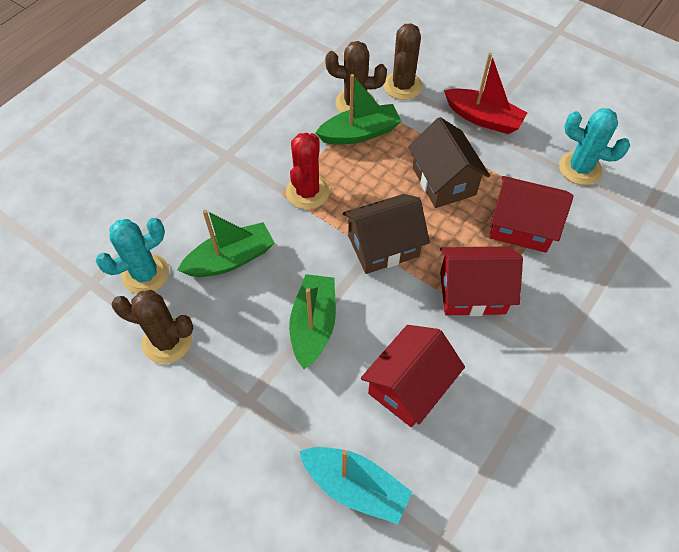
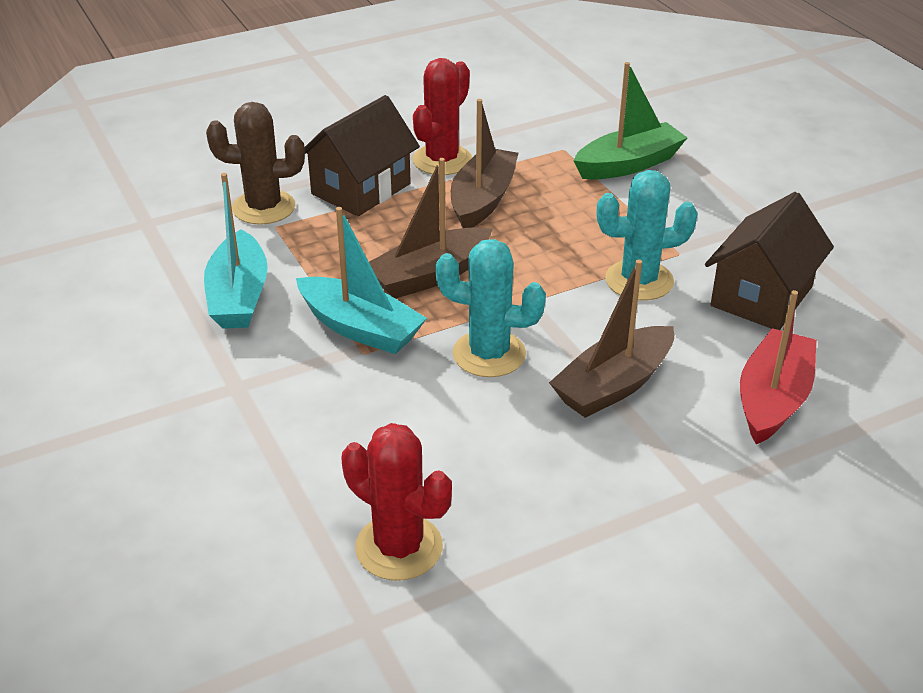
brown boat: 0 -> 3
brown cactus: 3 -> 1
green boat: 3 -> 1
red cactus: 1 -> 2
red house: 3 -> 0
turquoise boat: 1 -> 2

